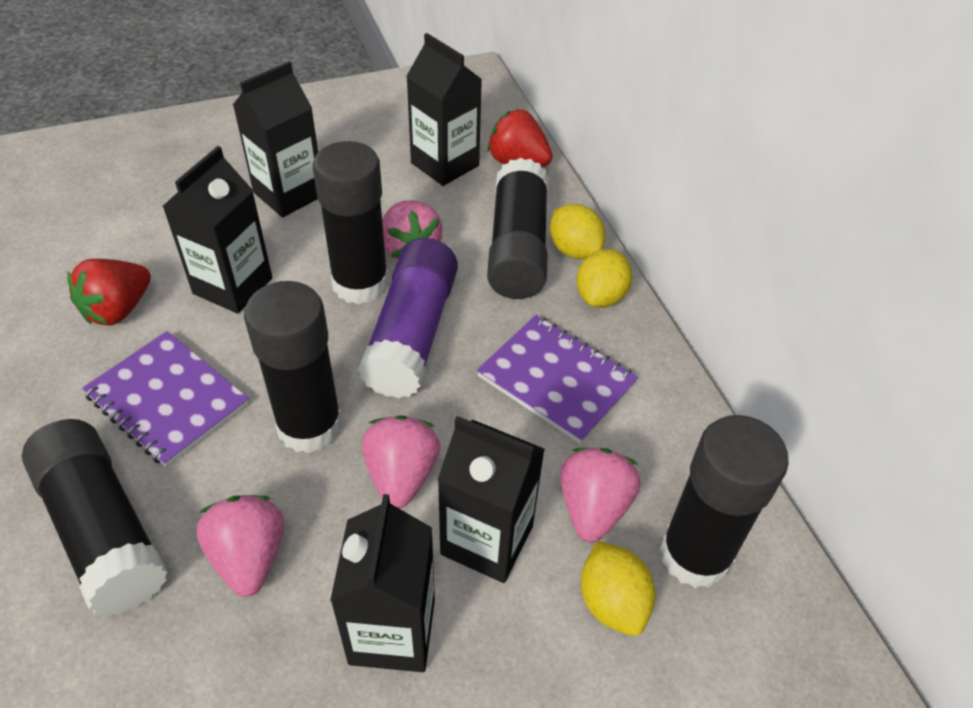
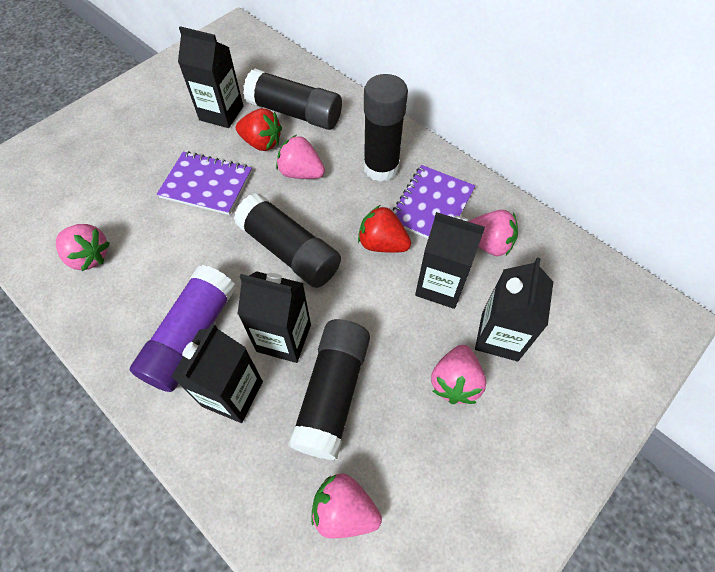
black glue stick: 5 -> 4
pink strawberry: 4 -> 5
yellow lemon: 3 -> 0

